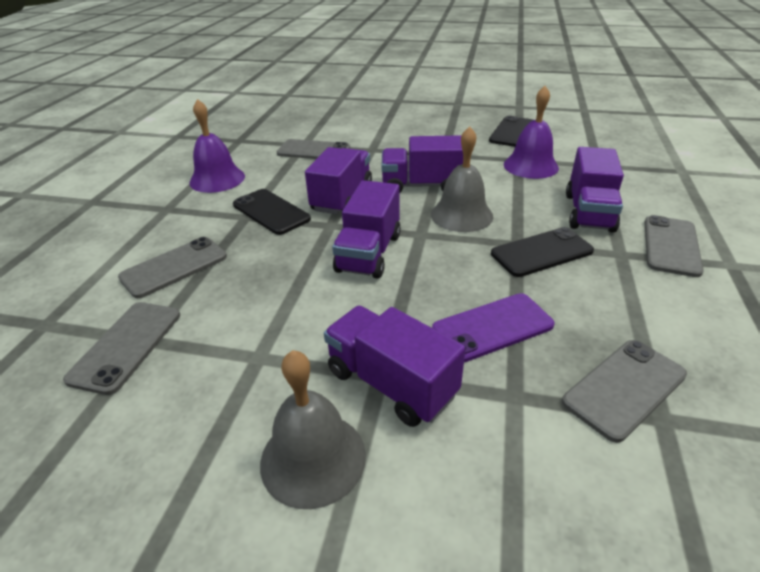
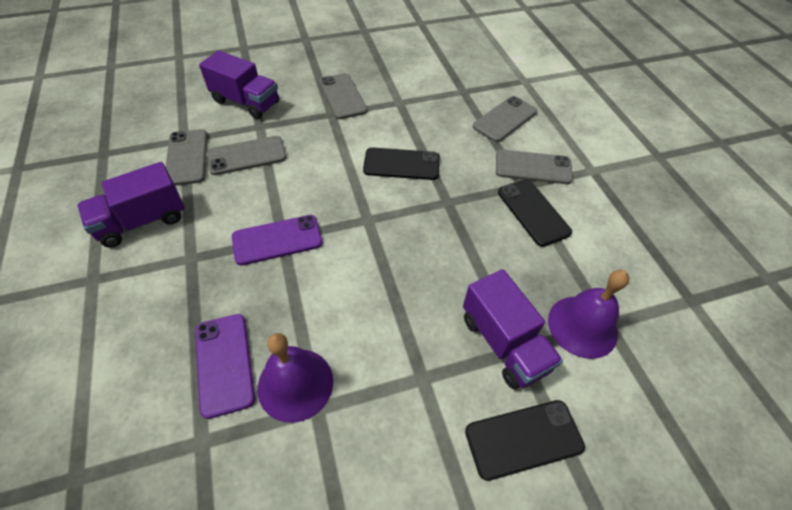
grey bell: 2 -> 0
purple phone: 1 -> 2
purple truck: 5 -> 3

